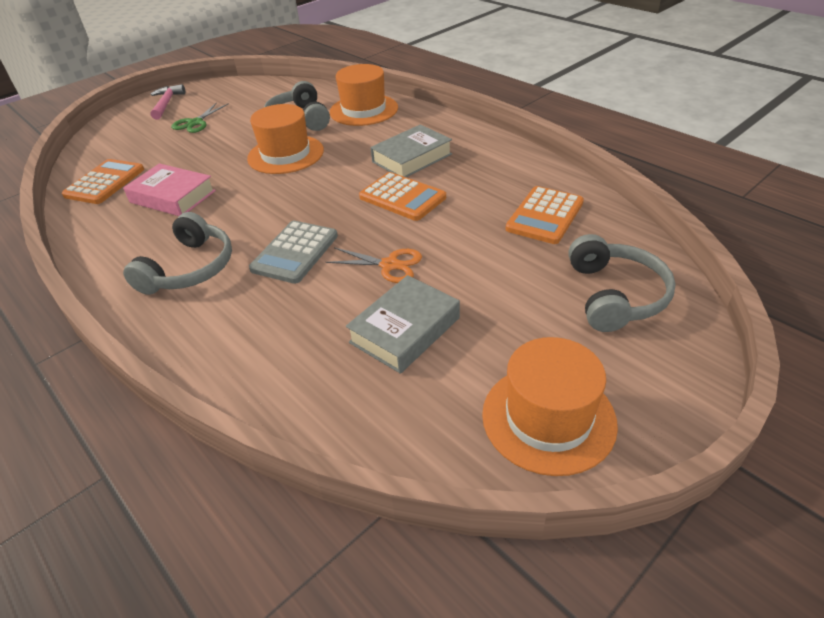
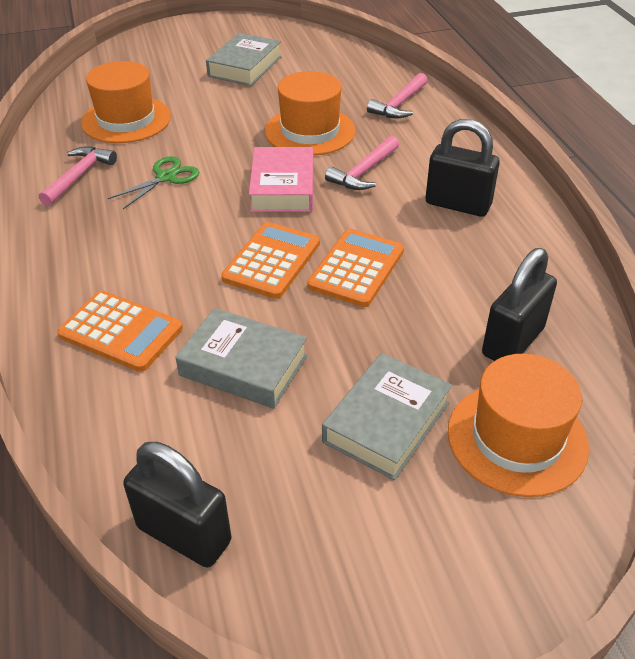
black padlock: 0 -> 3
grey book: 2 -> 3
grey calculator: 1 -> 0
grey headphones: 3 -> 0
orange scissors: 1 -> 0
pink hammer: 1 -> 3

